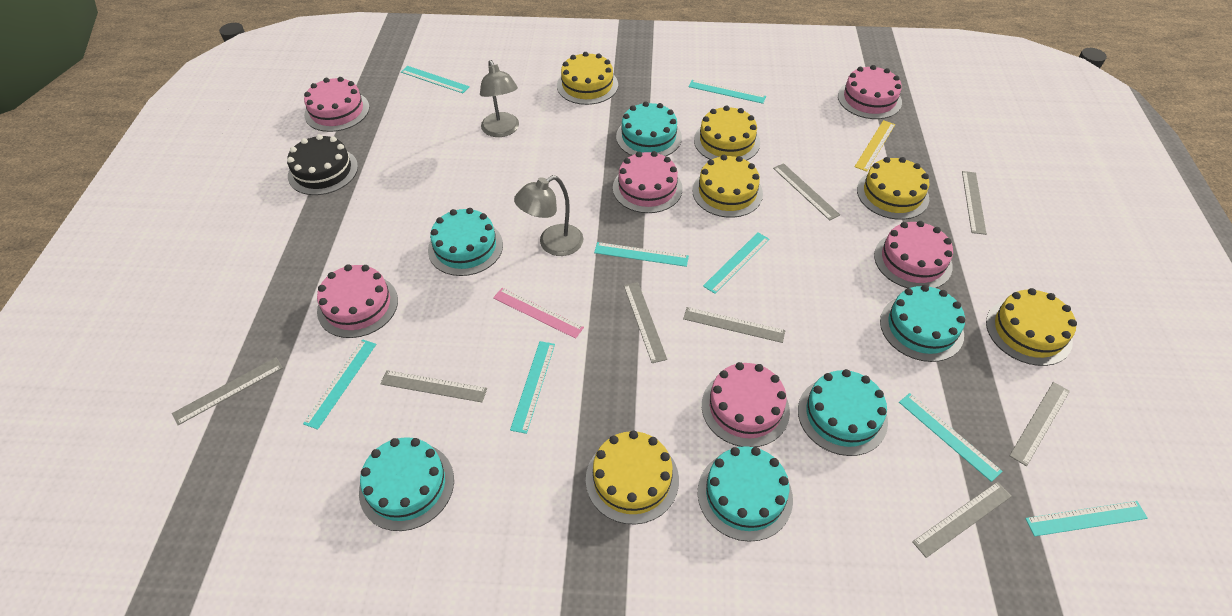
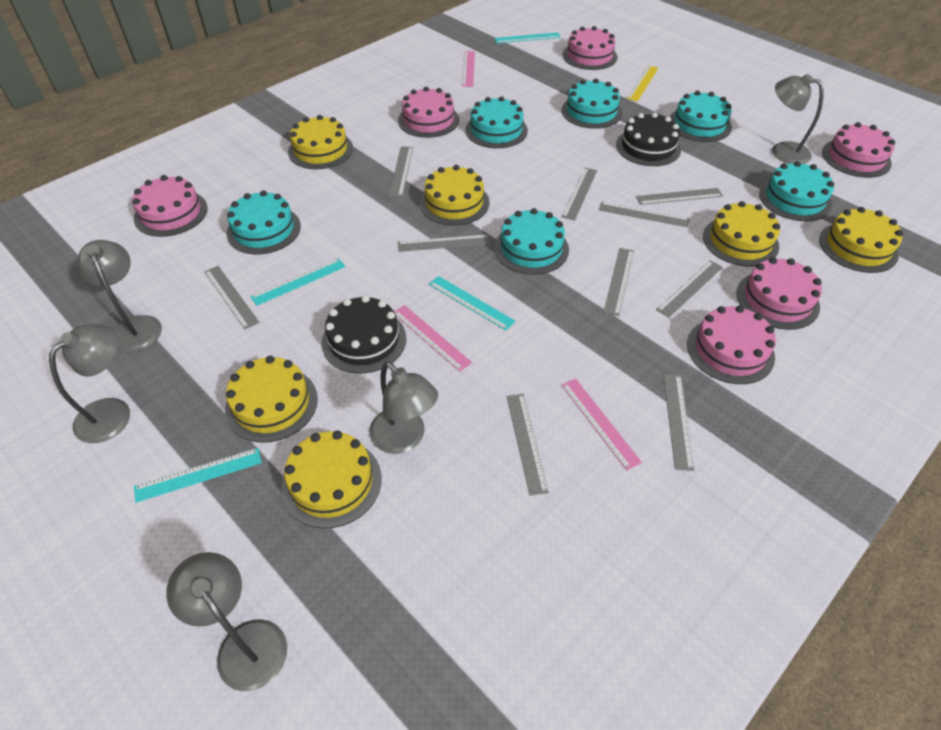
black cake: 1 -> 2
grey lamp: 2 -> 5
grey ruler: 8 -> 10
pink ruler: 1 -> 3
turquoise ruler: 8 -> 4

